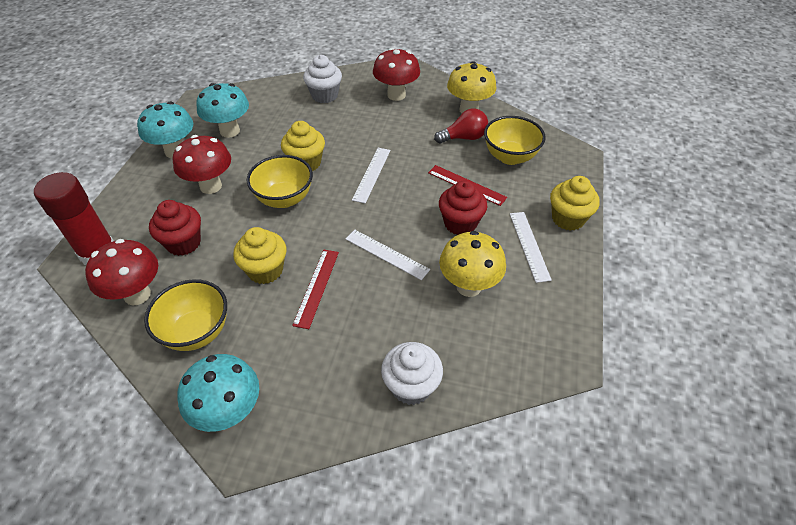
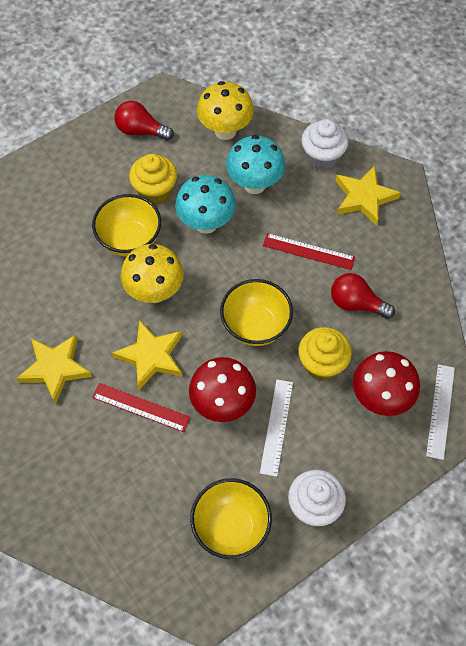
red cupcake: 2 -> 0
red glue stick: 1 -> 0
red light bulb: 1 -> 2
red mushroom: 3 -> 2
turquoise mushroom: 3 -> 2
white ruler: 3 -> 2
yellow cupcake: 3 -> 2
yellow star: 0 -> 3

